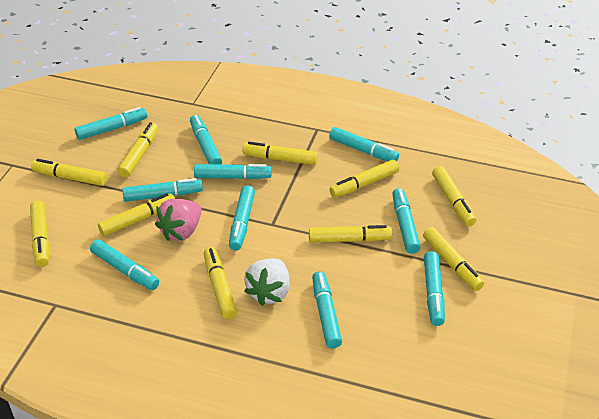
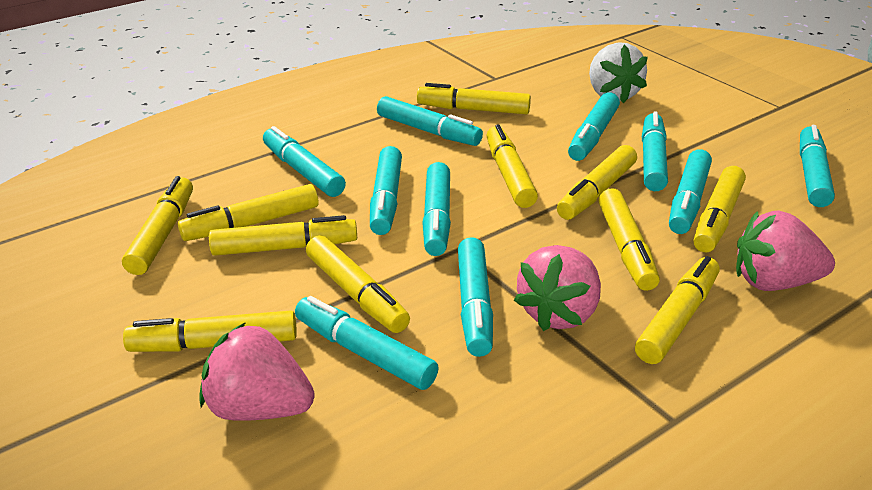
pink strawberry: 1 -> 3
yellow marker: 10 -> 11

